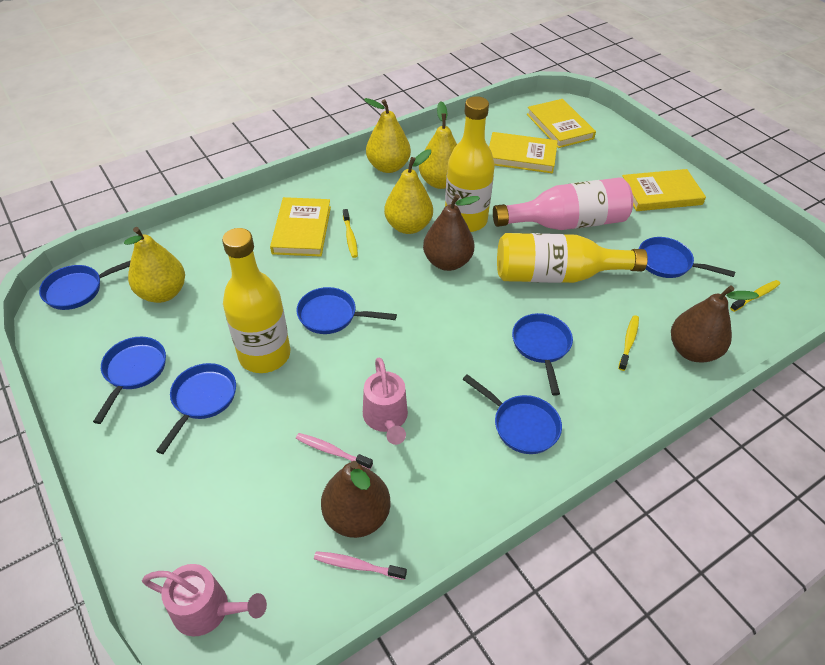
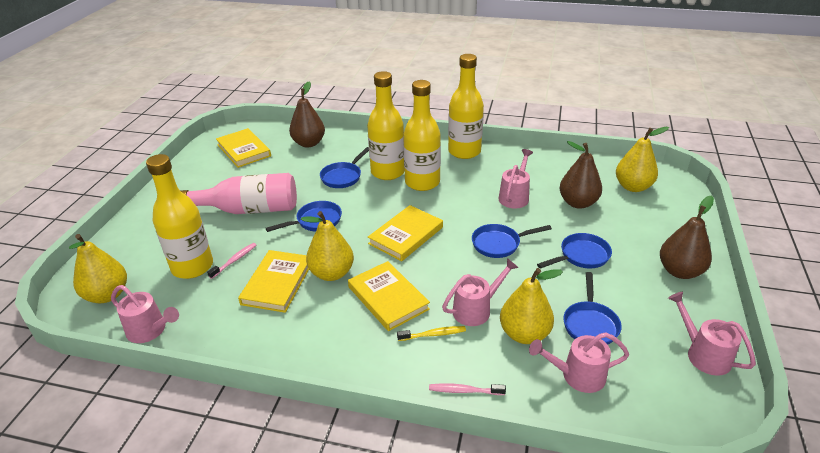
blue pan: 7 -> 5
pink watering can: 2 -> 5
yellow bottle: 3 -> 4
yellow toothbrush: 3 -> 1

